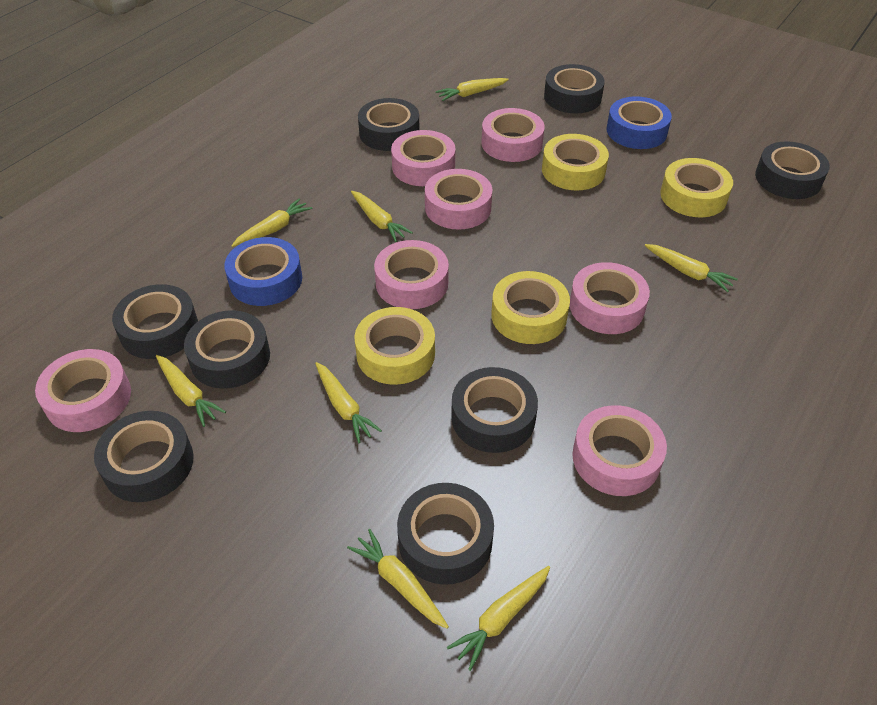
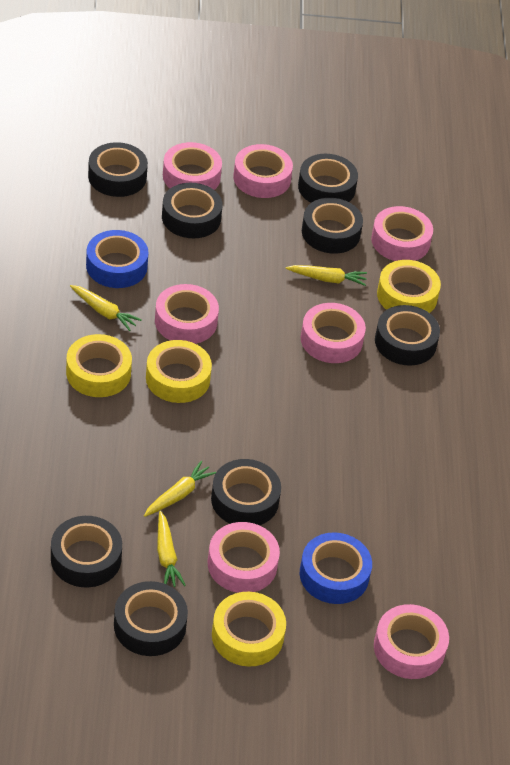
yellow carrot: 8 -> 4

